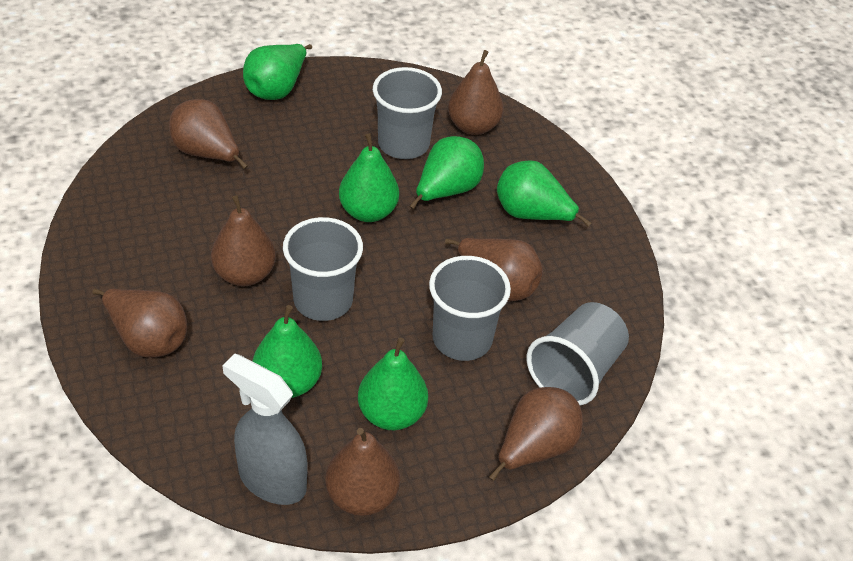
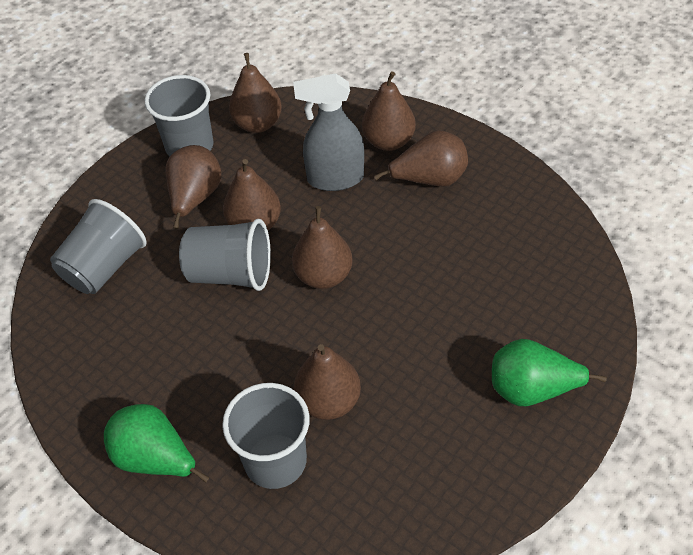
green pear: 6 -> 2

